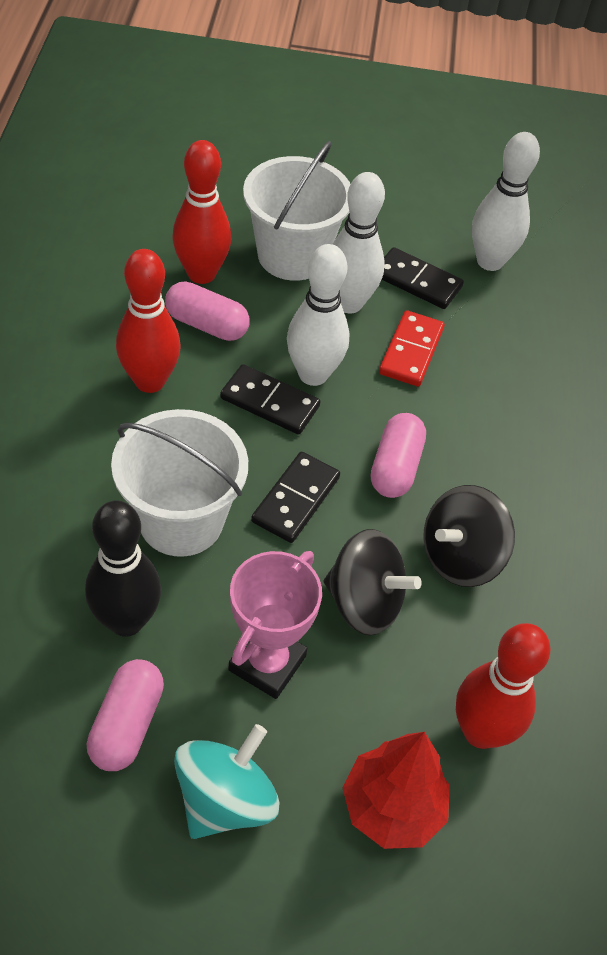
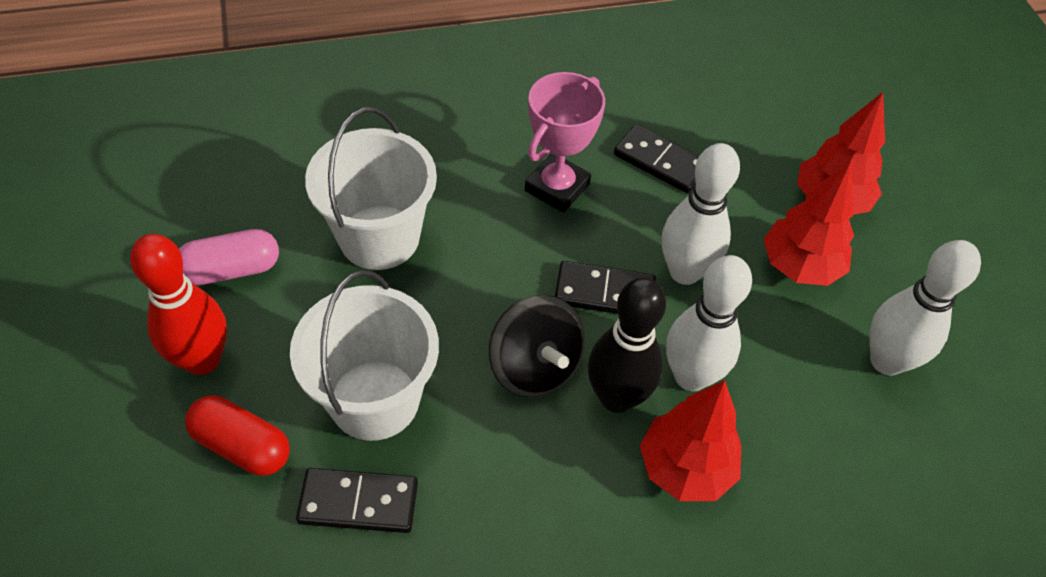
black spinning top: 2 -> 1
pink capsule: 3 -> 1
red bowling pin: 3 -> 1
red capsule: 0 -> 1
red domino: 1 -> 0
red tree: 1 -> 3
turquoise spinning top: 1 -> 0

